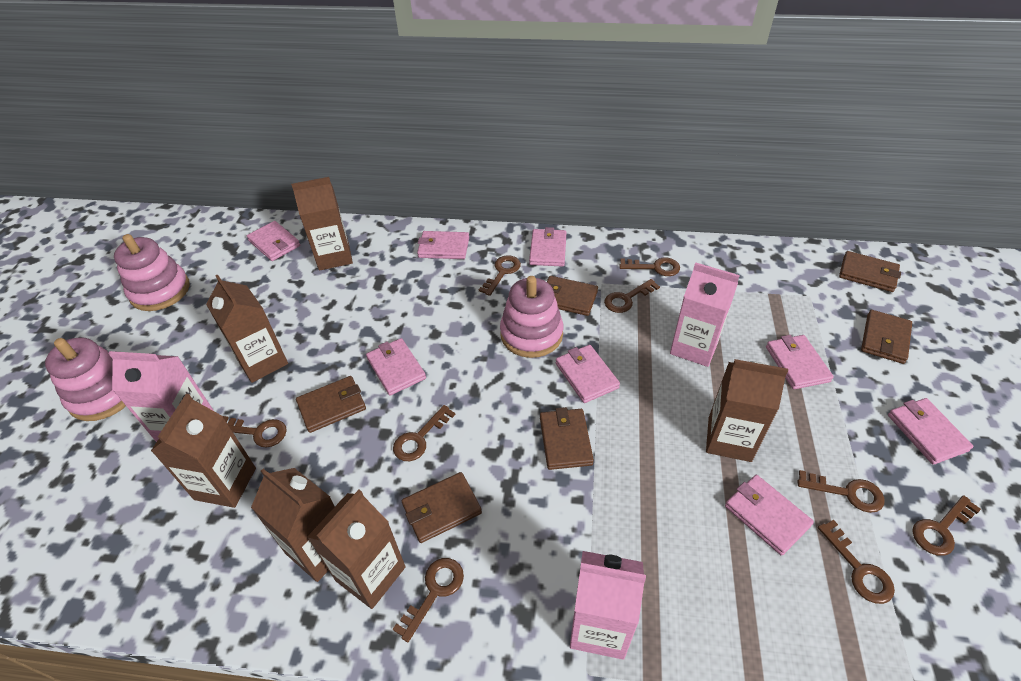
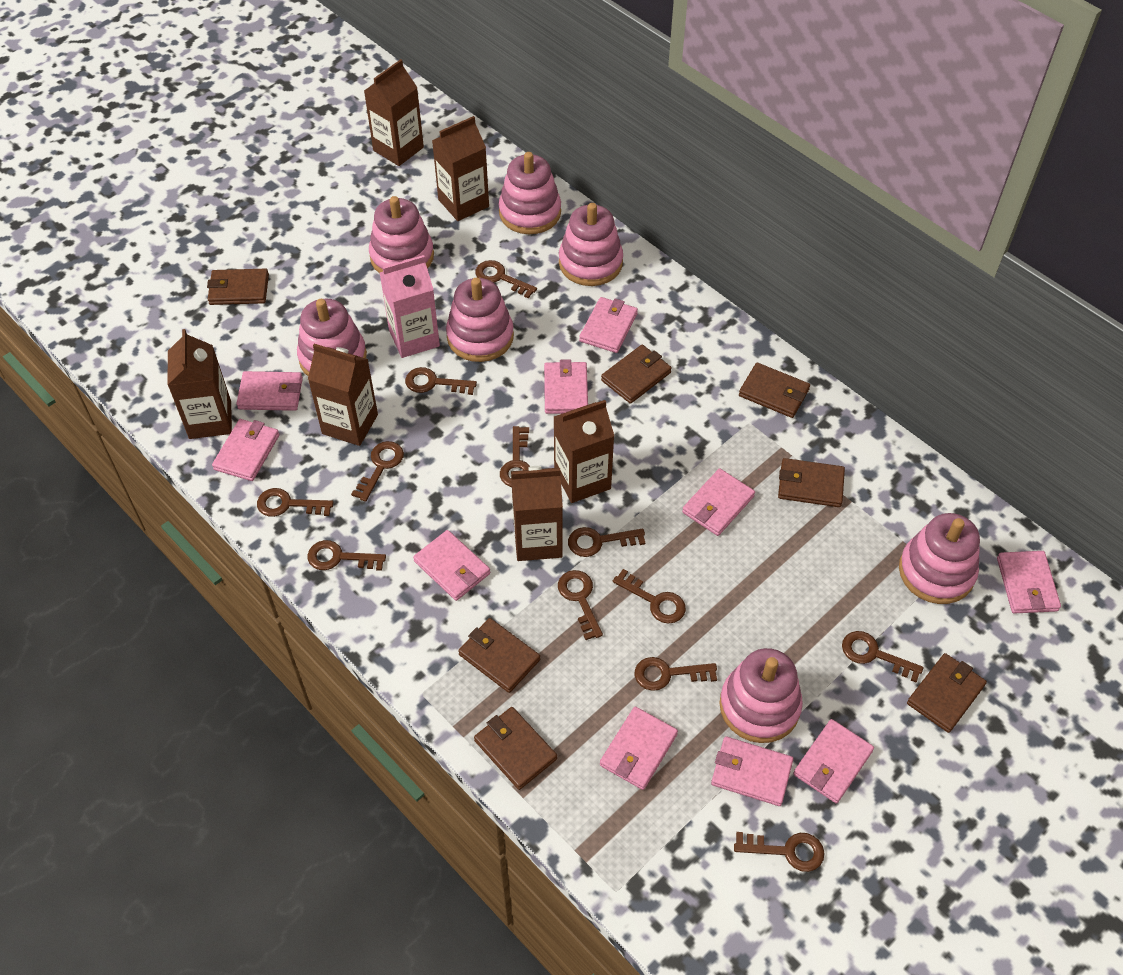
brown key: 9 -> 12
brown wallet: 6 -> 7
pink carton: 3 -> 1
pink stacking toy: 3 -> 7
pink wallet: 8 -> 10

